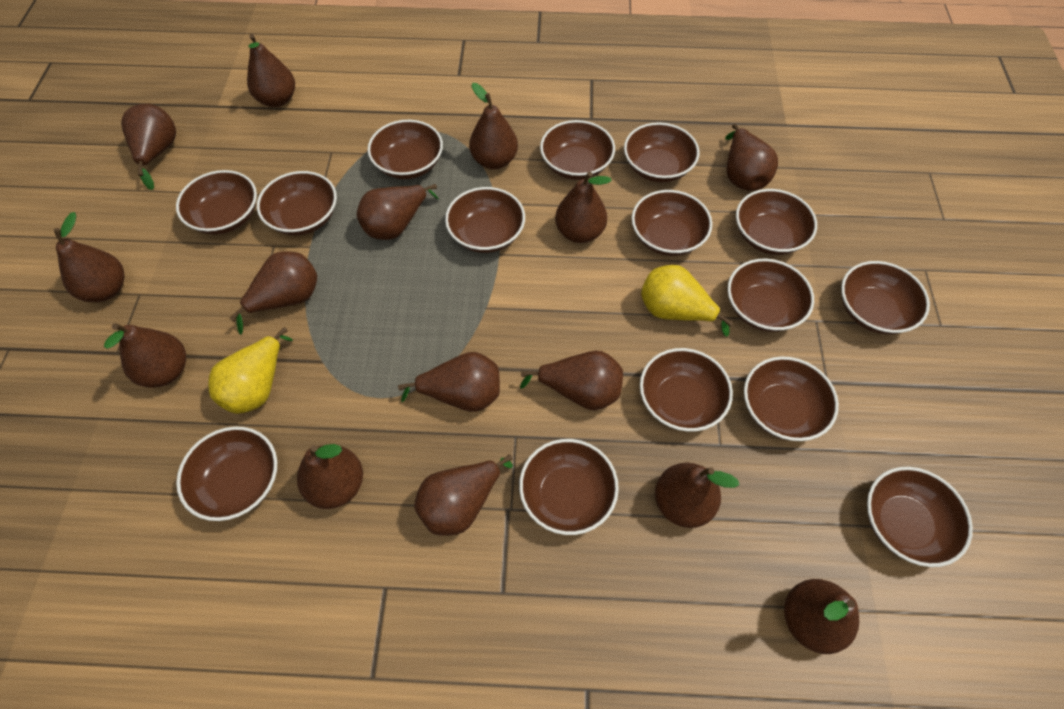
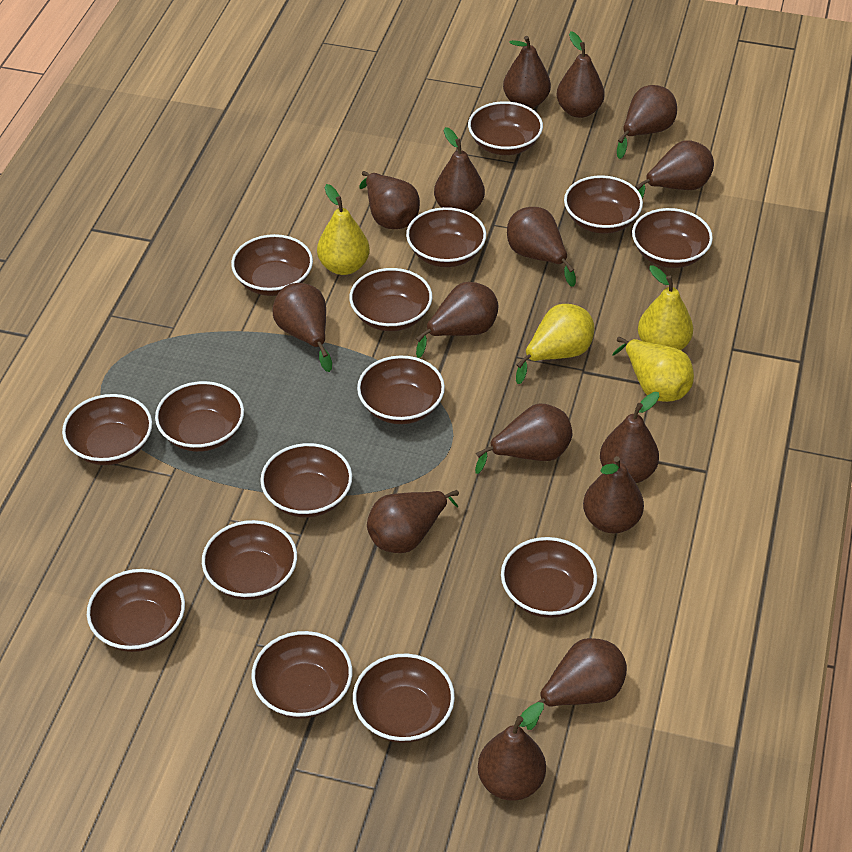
yellow pear: 2 -> 4

